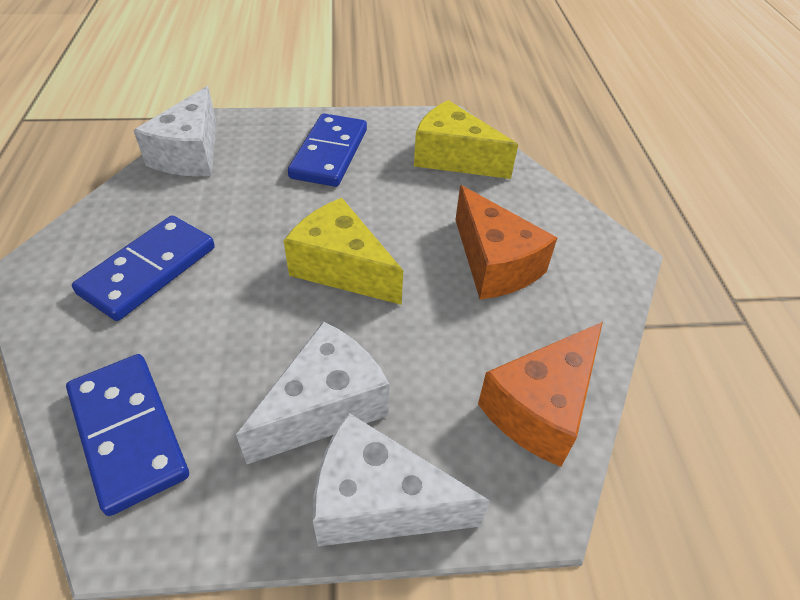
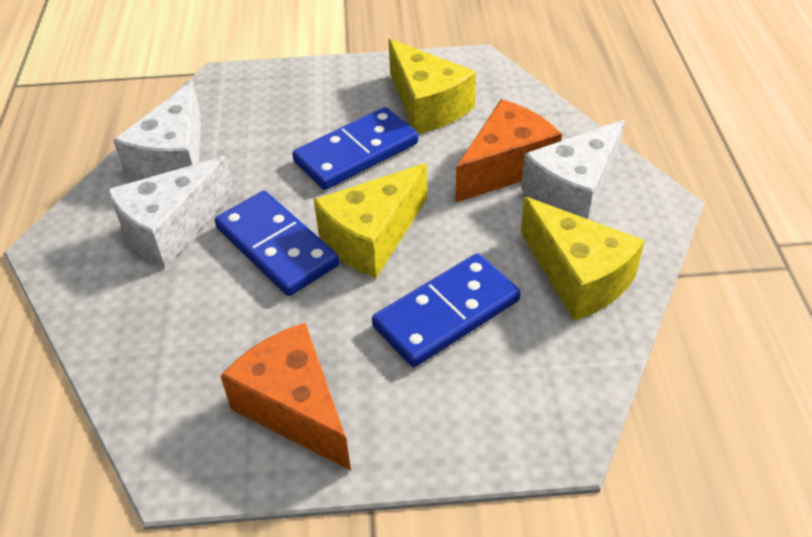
yellow cheese: 2 -> 3

